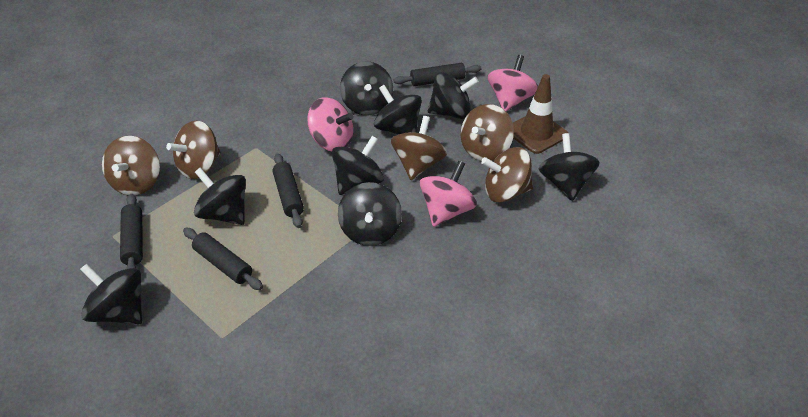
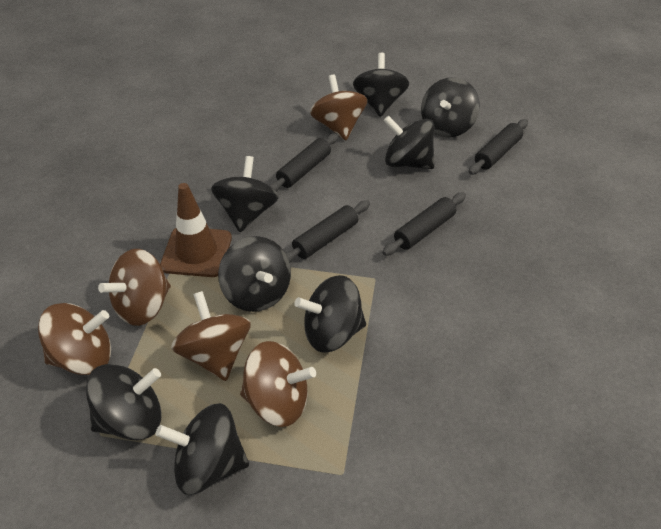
pink spinning top: 3 -> 0

